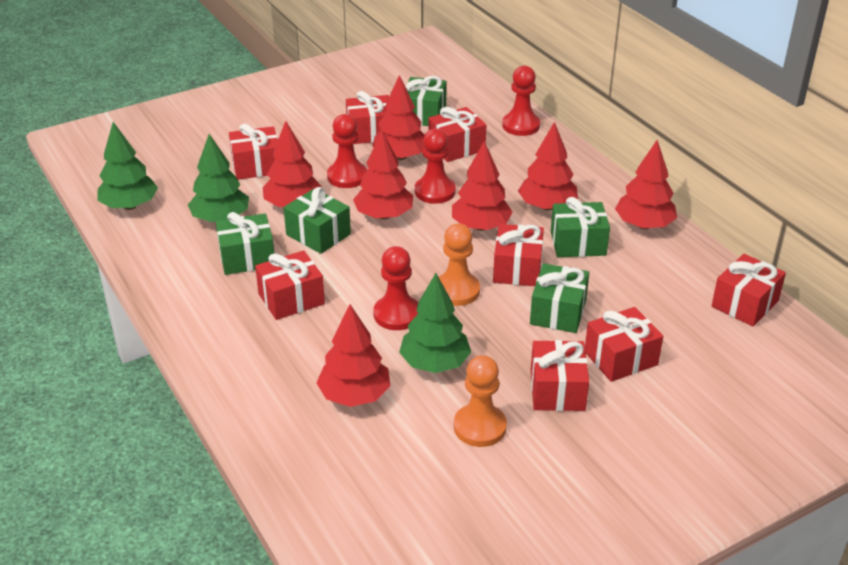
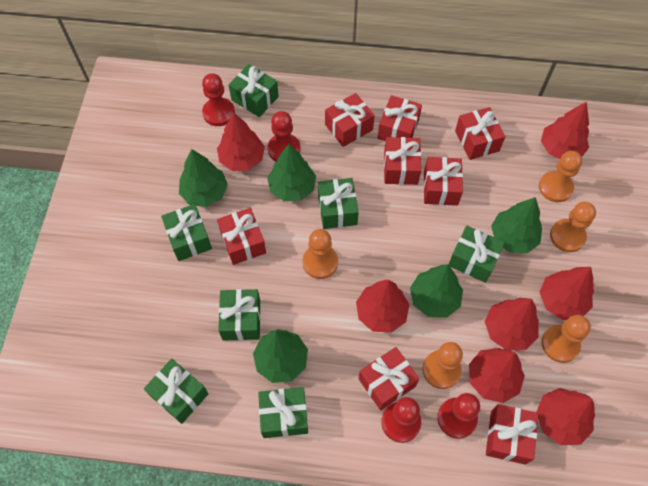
green gift: 5 -> 7
green tree: 3 -> 5
orange pawn: 2 -> 5

